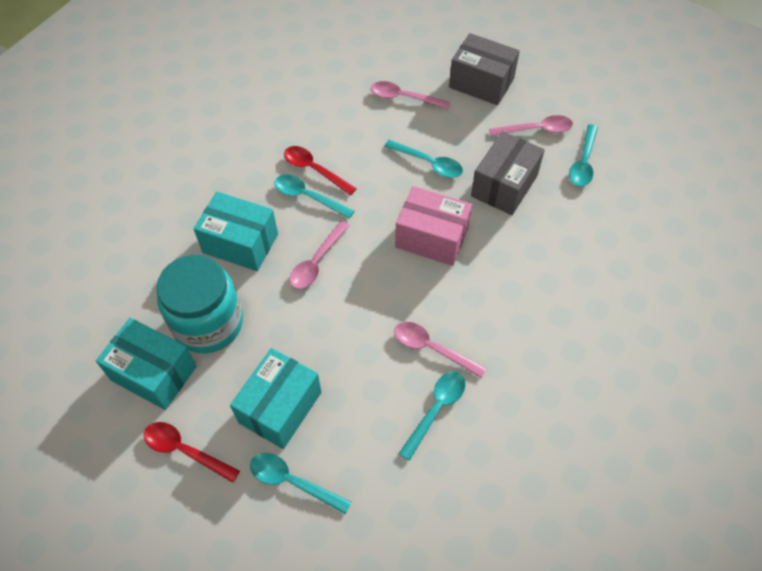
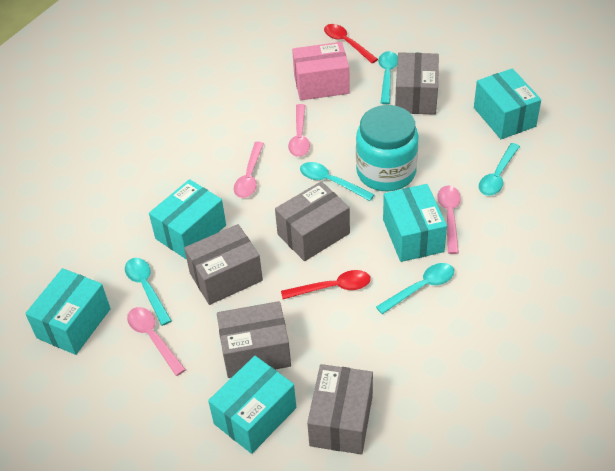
grey box: 2 -> 5
turquoise box: 3 -> 5

